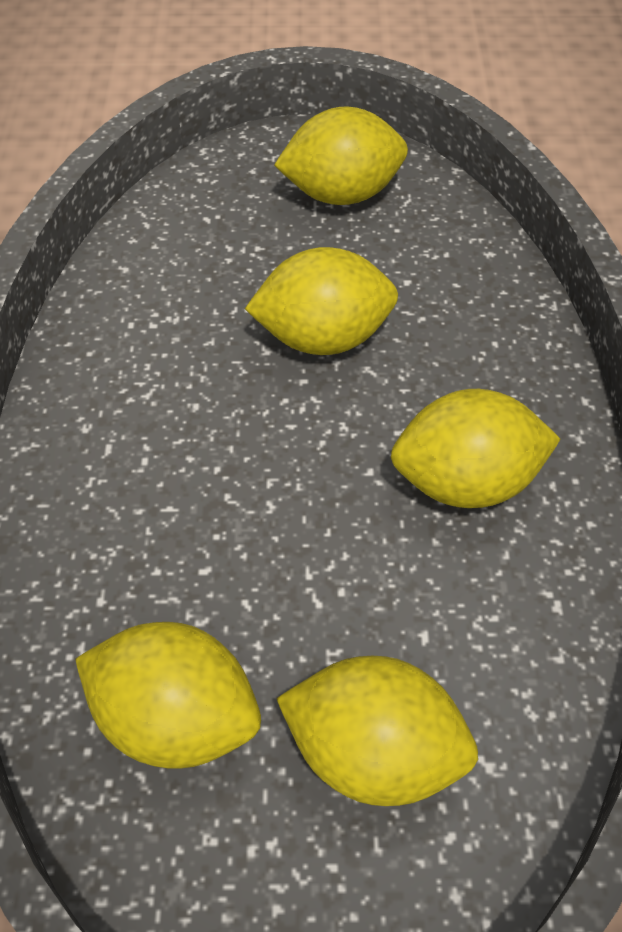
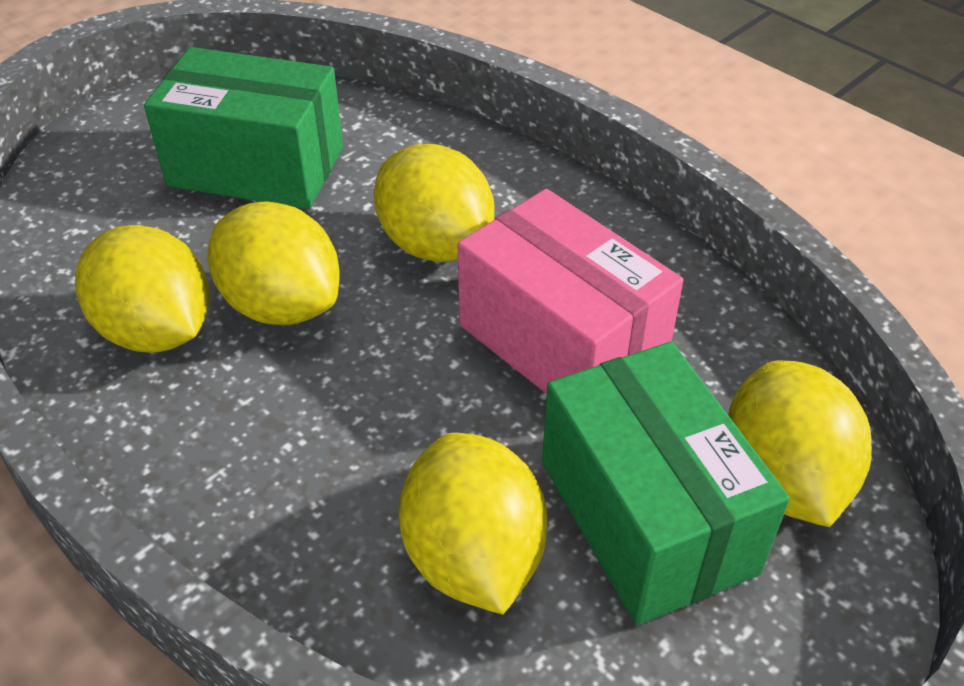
green box: 0 -> 2
pink box: 0 -> 1

